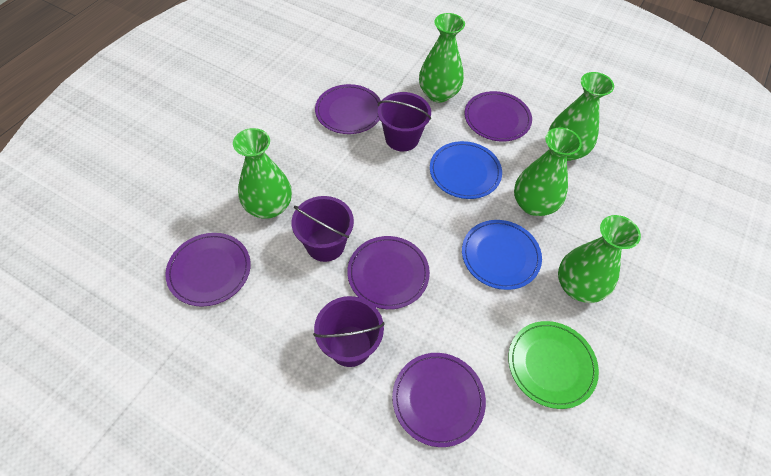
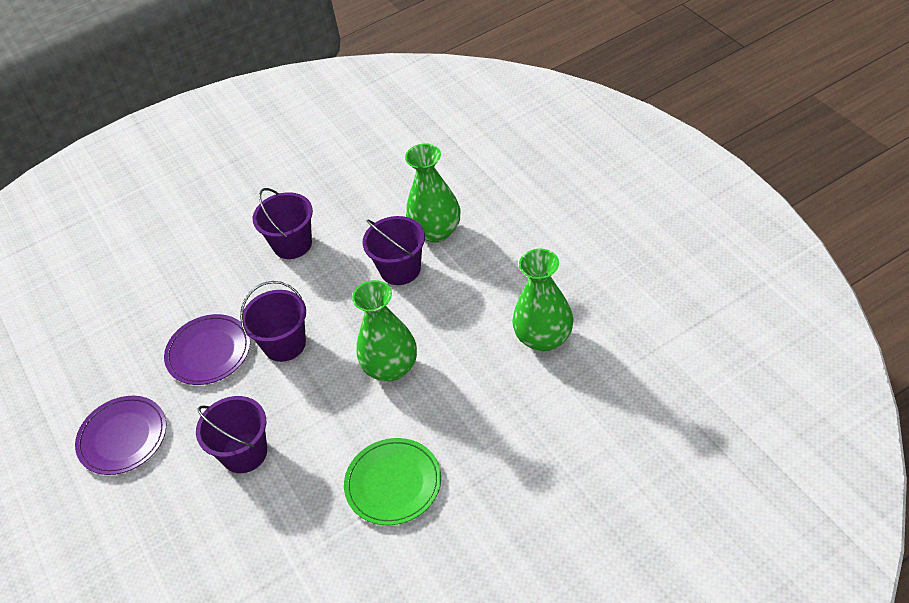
blue plate: 2 -> 0
green vase: 5 -> 3
purple bucket: 3 -> 4
purple plate: 5 -> 2

